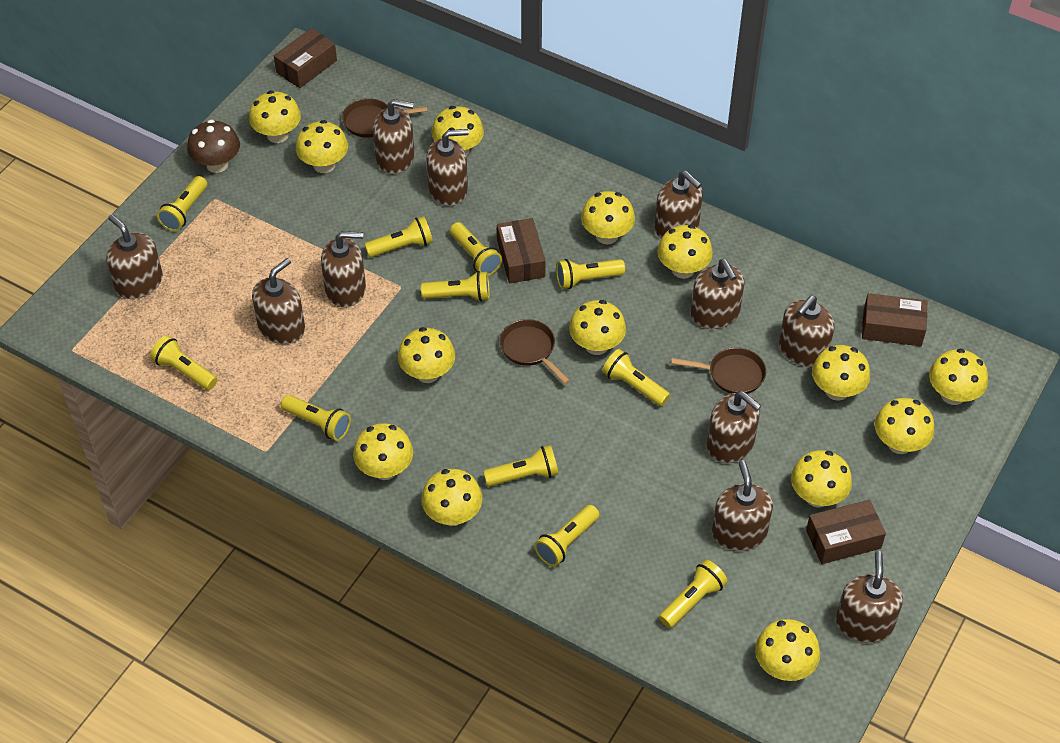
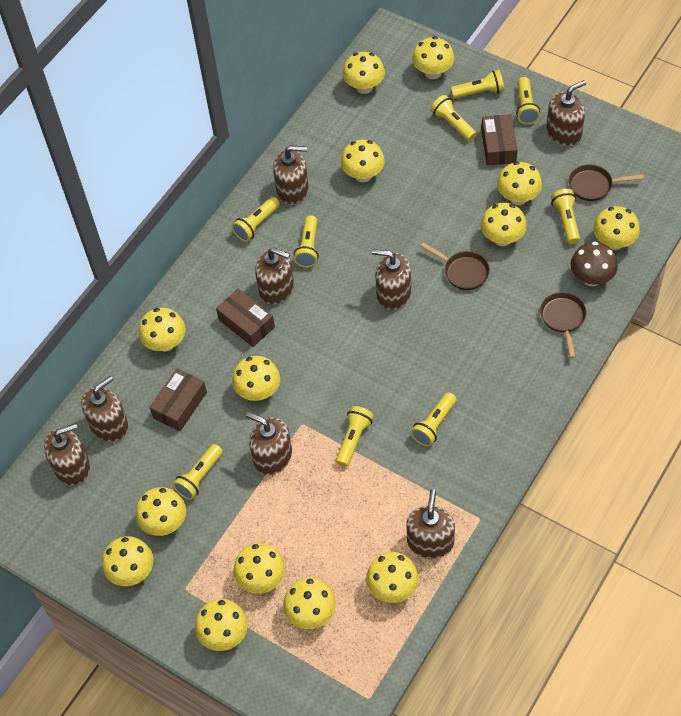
brown box: 4 -> 3
brown soap dispenser: 11 -> 8
yellow flashlight: 11 -> 9

